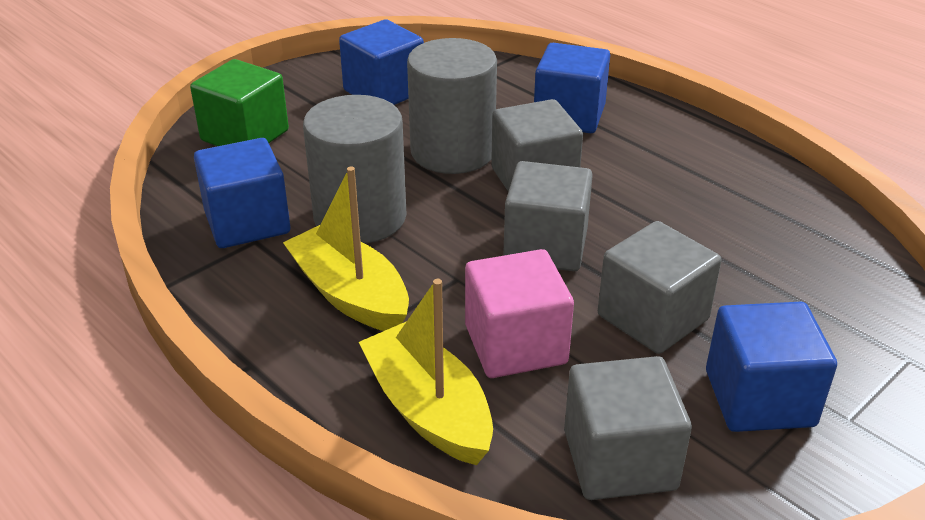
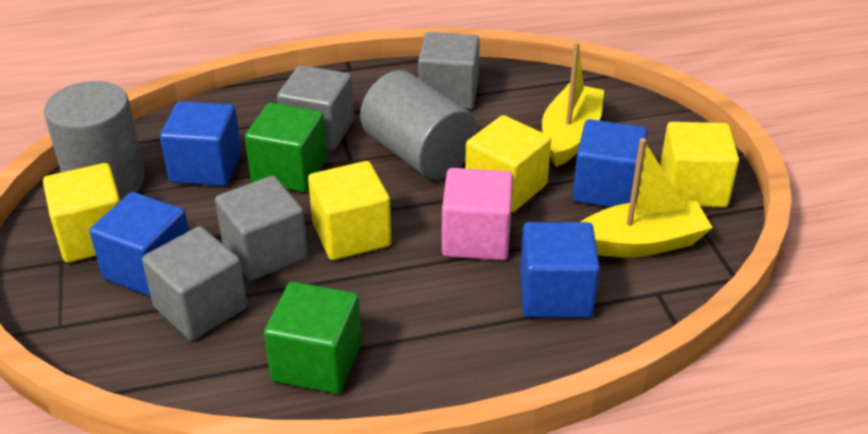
green cube: 1 -> 2
yellow cube: 0 -> 4

